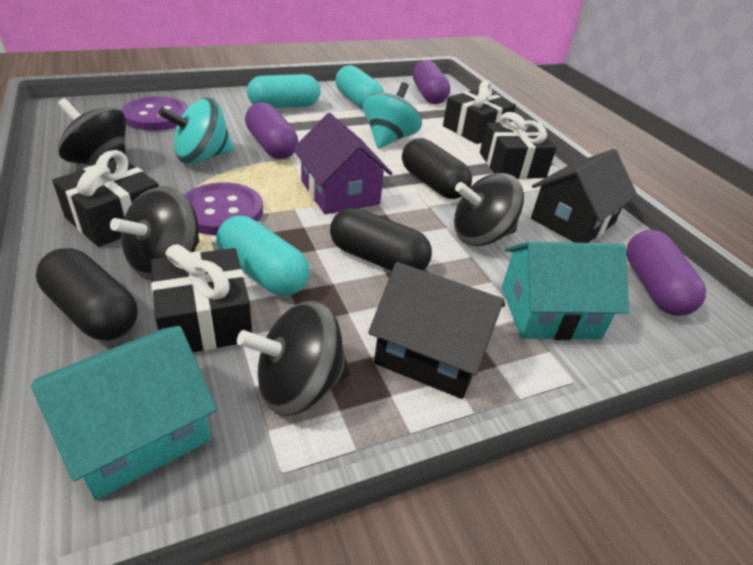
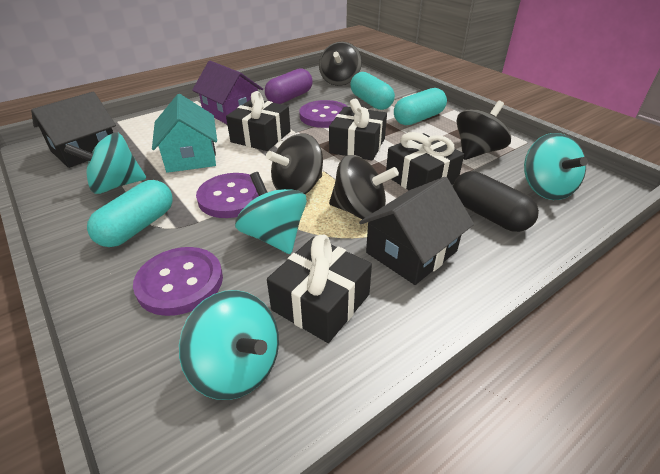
black capsule: 3 -> 1
purple button: 2 -> 3
purple capsule: 3 -> 1
turquoise house: 2 -> 1
turquoise spinning top: 2 -> 4

